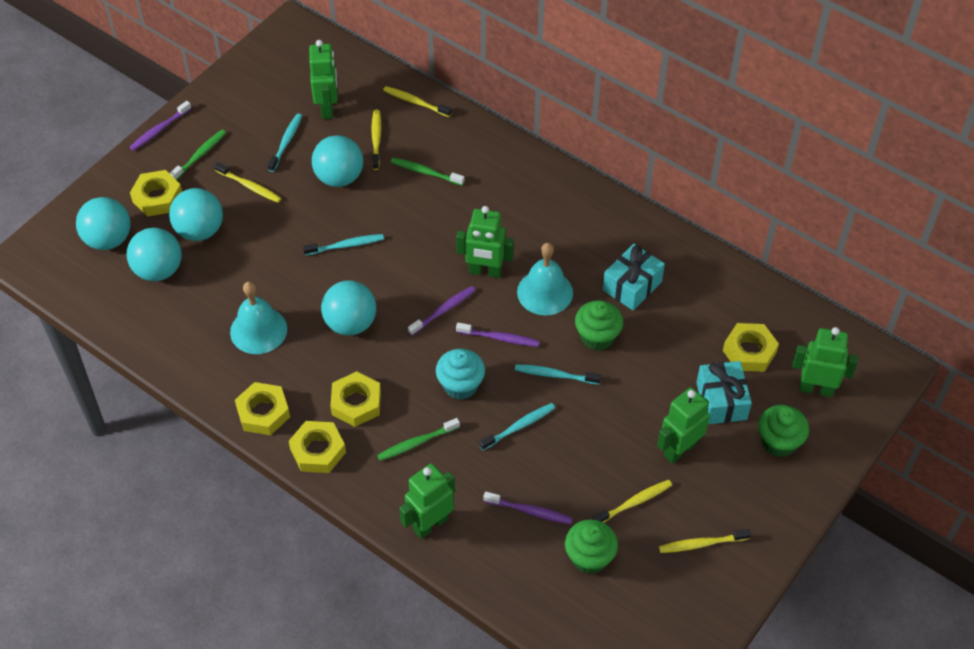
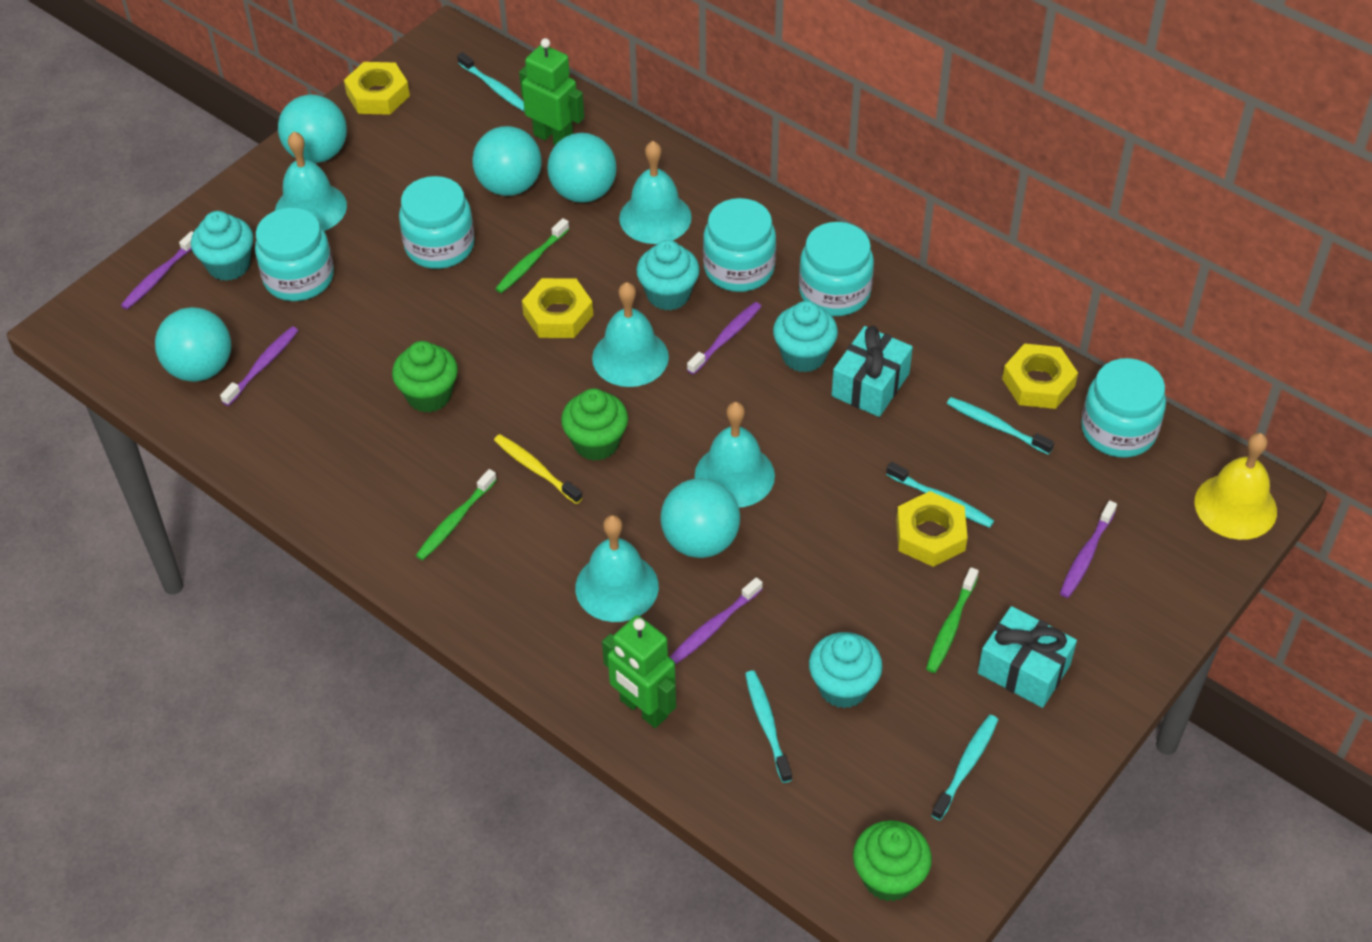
green robot: 5 -> 2
purple toothbrush: 4 -> 5
turquoise bell: 2 -> 5
turquoise cupcake: 1 -> 4
turquoise jar: 0 -> 5
turquoise toothbrush: 4 -> 5
yellow bell: 0 -> 1
yellow nut: 5 -> 4
yellow toothbrush: 5 -> 1

